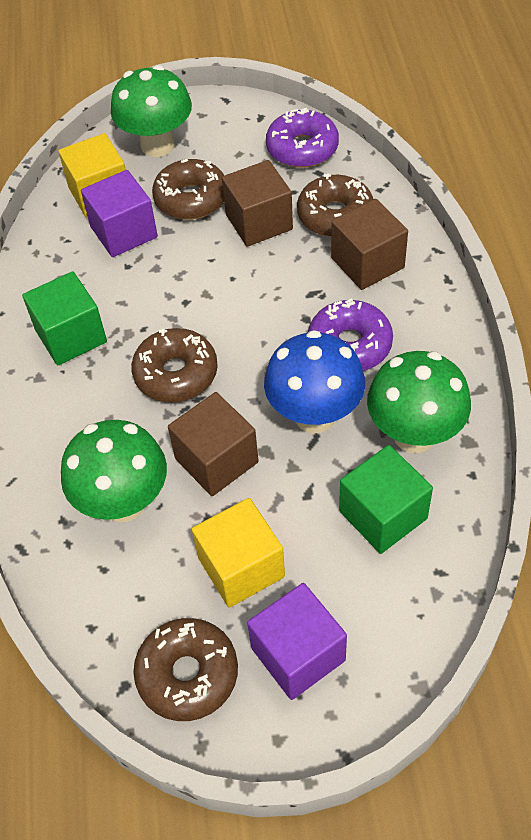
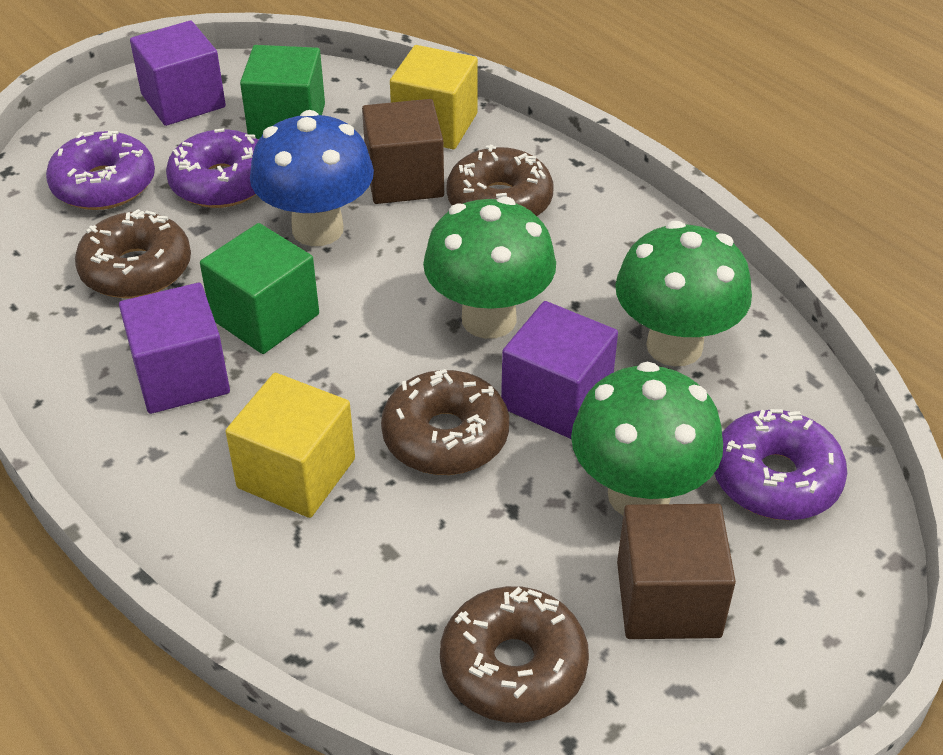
brown cube: 3 -> 2
purple cube: 2 -> 3
purple donut: 2 -> 3

